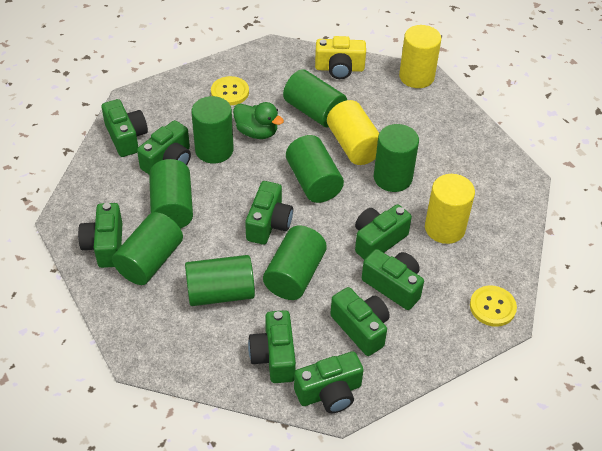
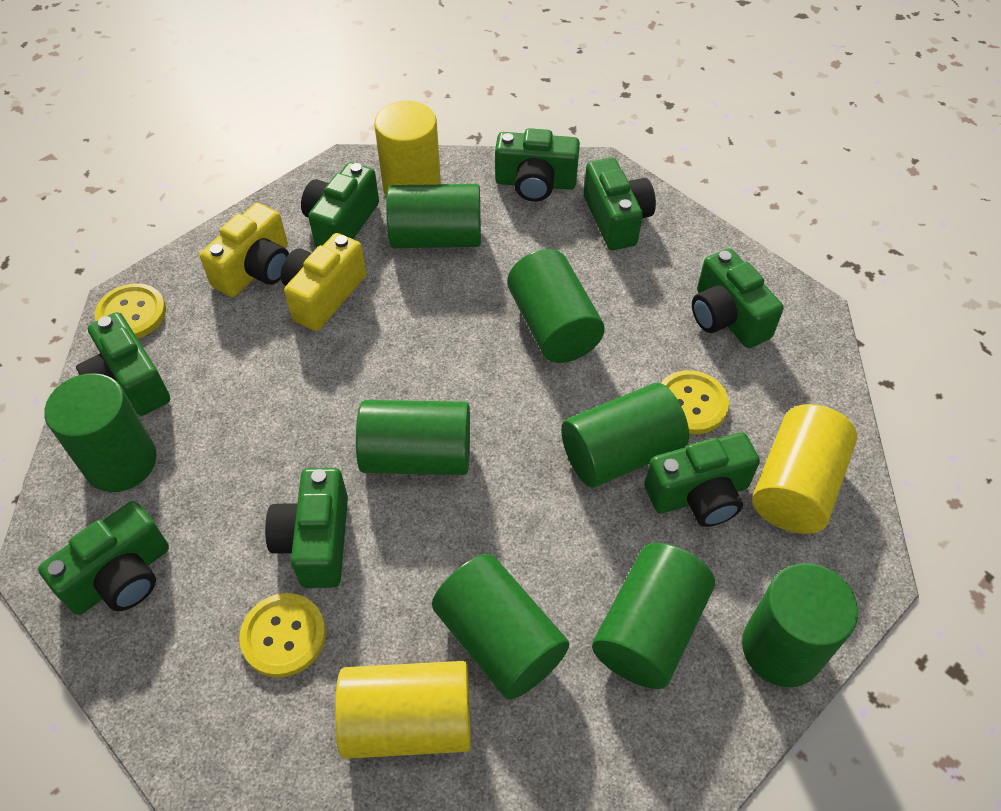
green camera: 9 -> 8
green duck: 1 -> 0
yellow button: 2 -> 3
yellow camera: 1 -> 2

